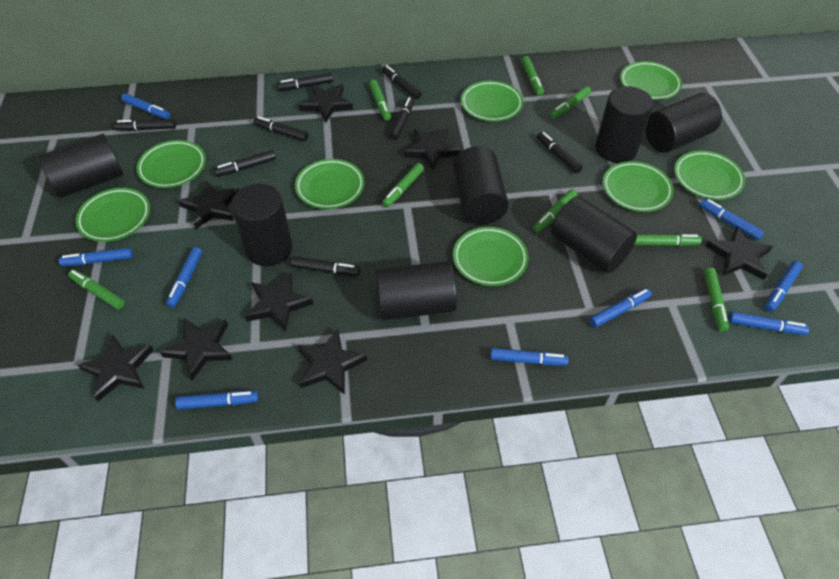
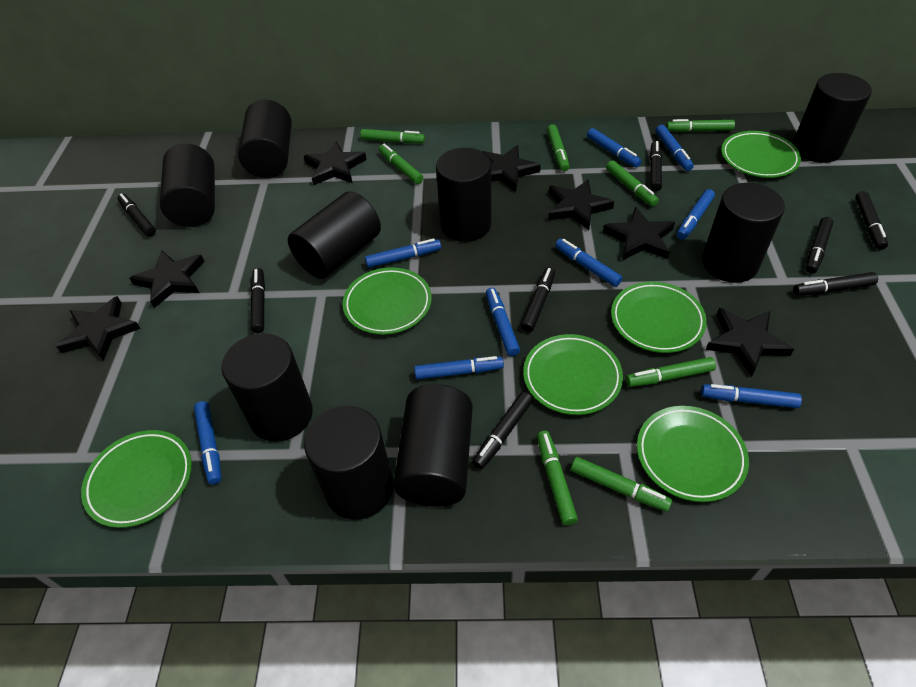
black cylinder: 7 -> 9
black star: 8 -> 7
green plate: 8 -> 6

